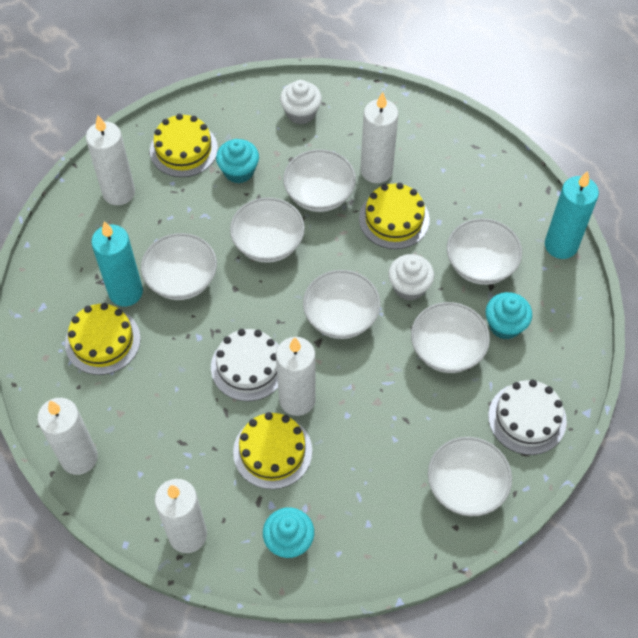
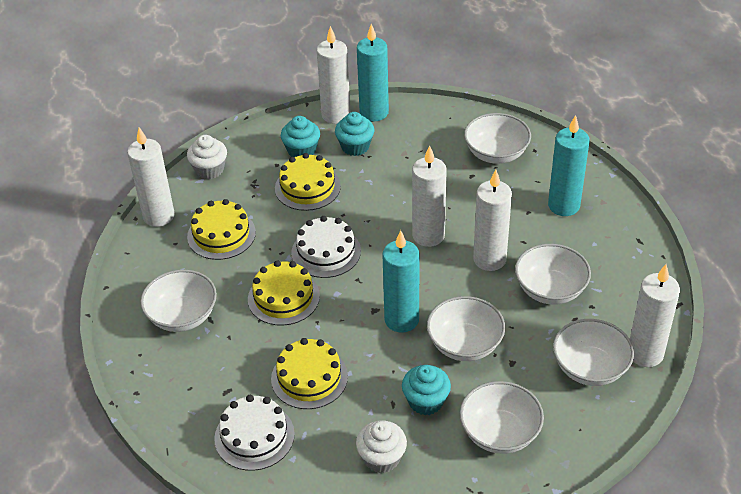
turquoise candle: 2 -> 3
white bowl: 7 -> 6

